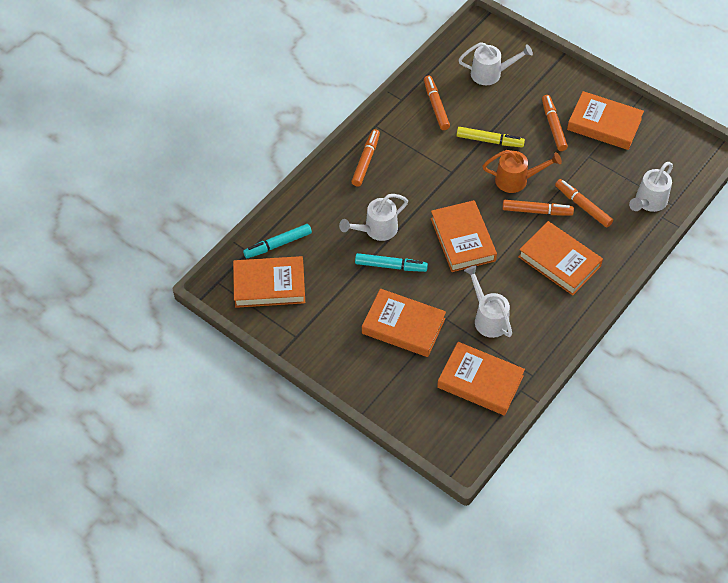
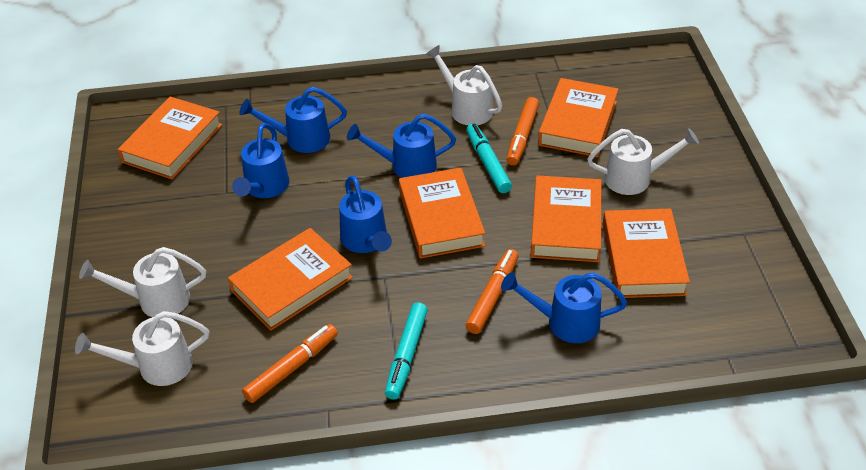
blue watering can: 0 -> 5
orange marker: 5 -> 3
orange watering can: 1 -> 0
yellow marker: 1 -> 0

